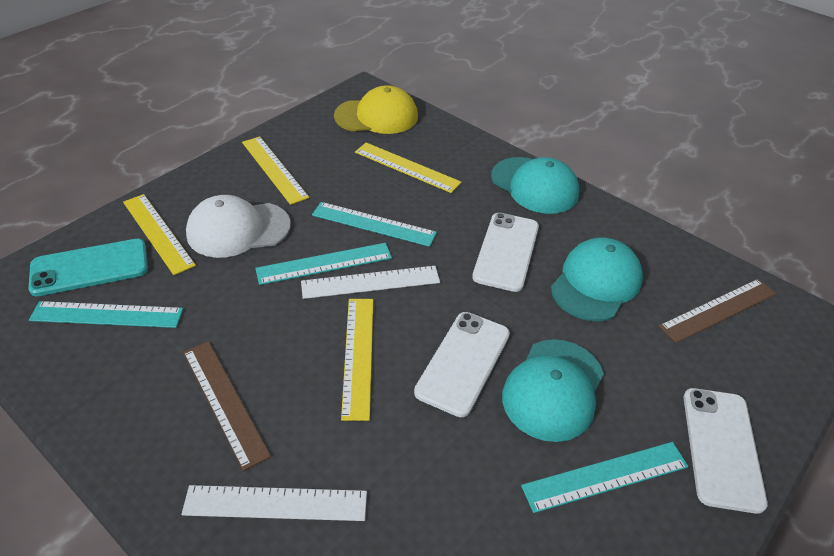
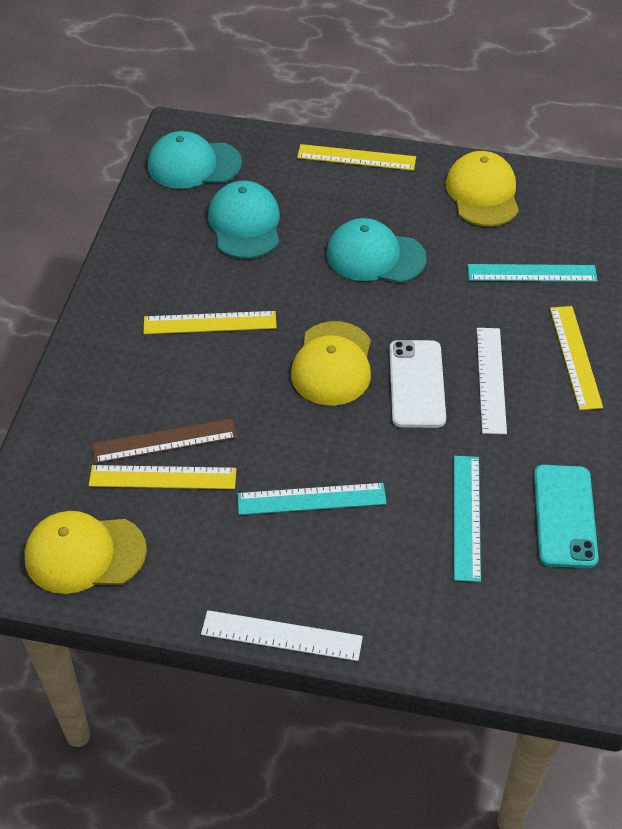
brown ruler: 2 -> 1
turquoise ruler: 4 -> 3
white cap: 1 -> 0
white phone: 3 -> 1
yellow cap: 1 -> 3

